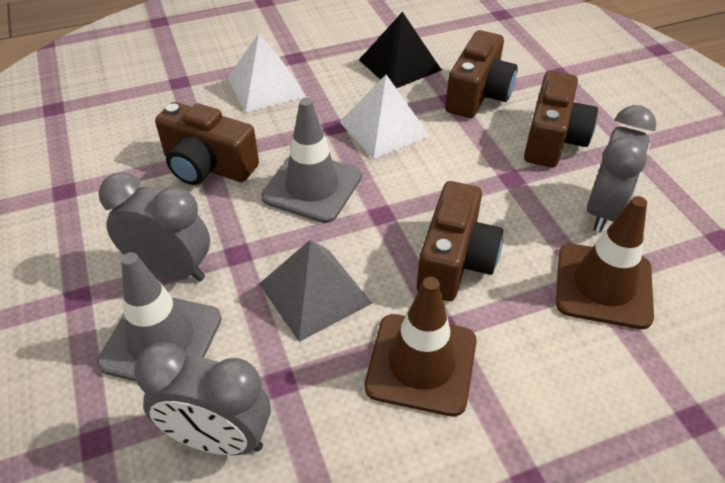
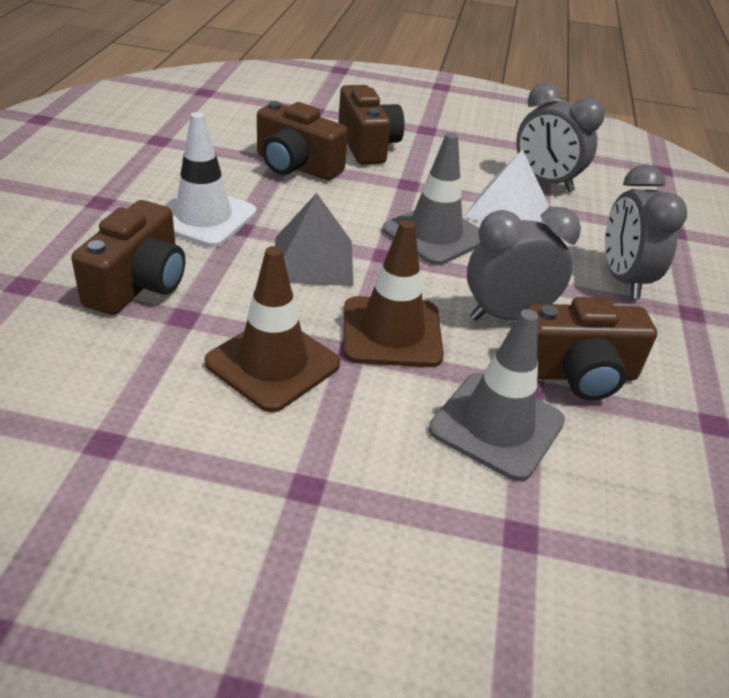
black pyramid: 1 -> 0
white pyramid: 2 -> 1
white traffic cone: 0 -> 1

